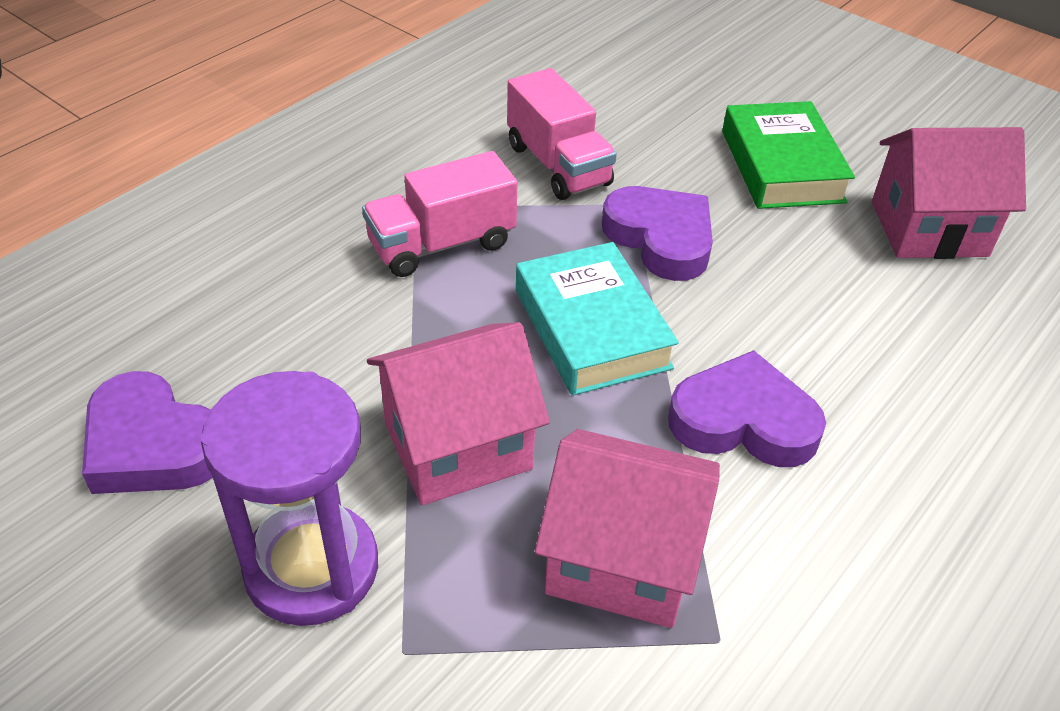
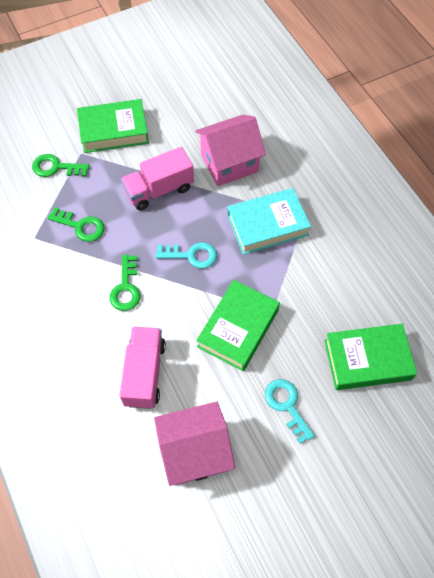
green book: 1 -> 3
green key: 0 -> 3
pink house: 3 -> 2
purple heart: 3 -> 0
purple hourglass: 1 -> 0
turquoise key: 0 -> 2

